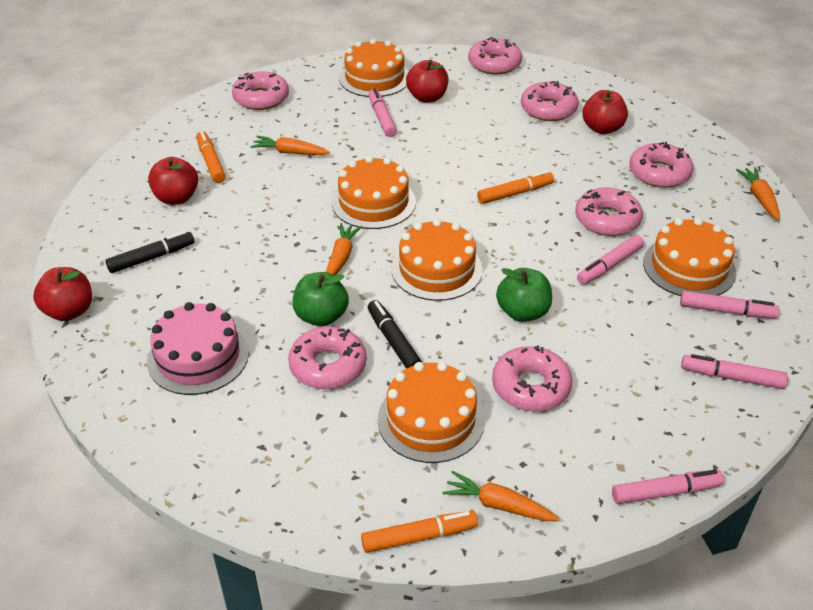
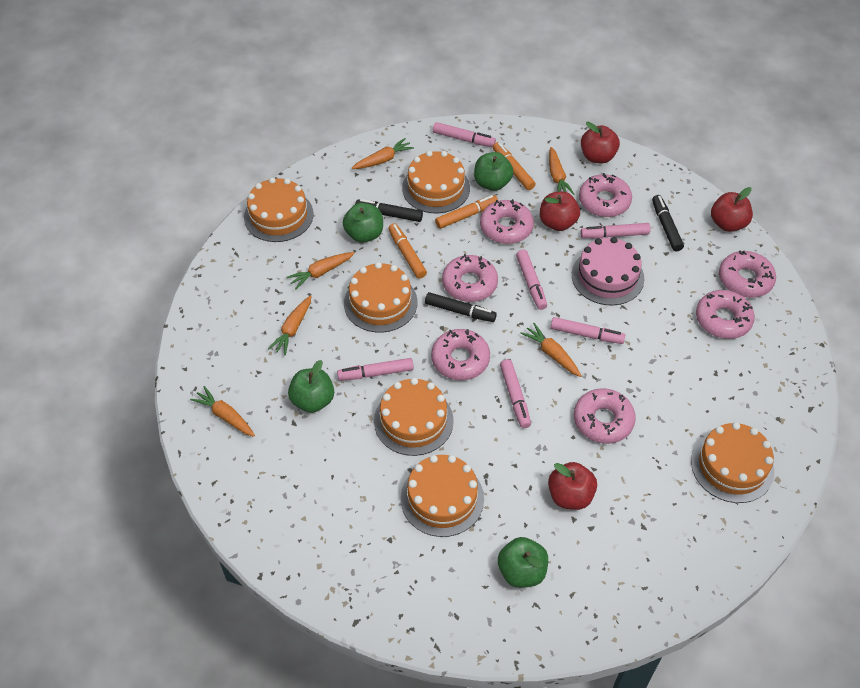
black marker: 2 -> 3
green apple: 2 -> 4
orange cake: 5 -> 6
orange carrot: 4 -> 6
pink marker: 5 -> 6

